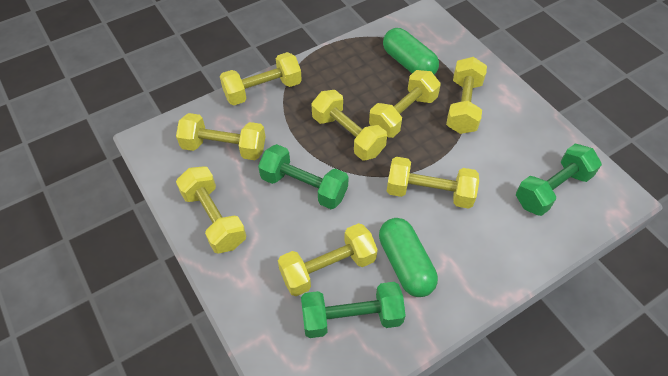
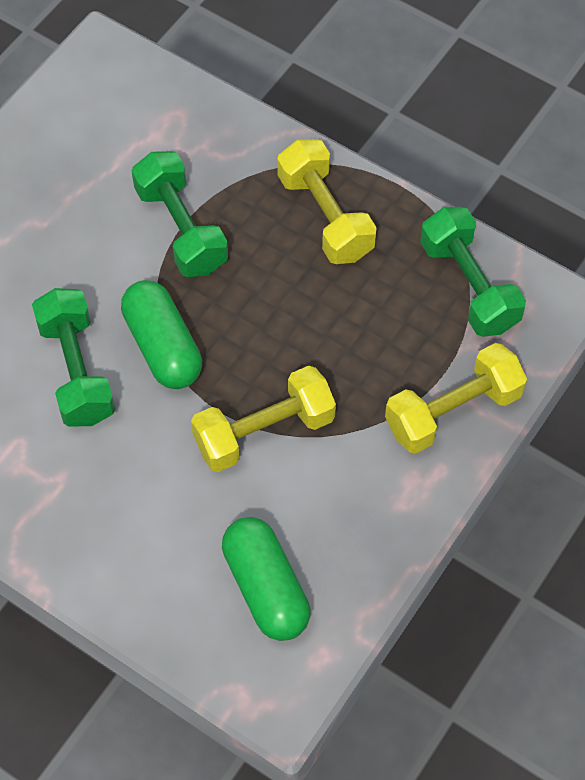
yellow dumbbell: 8 -> 3

